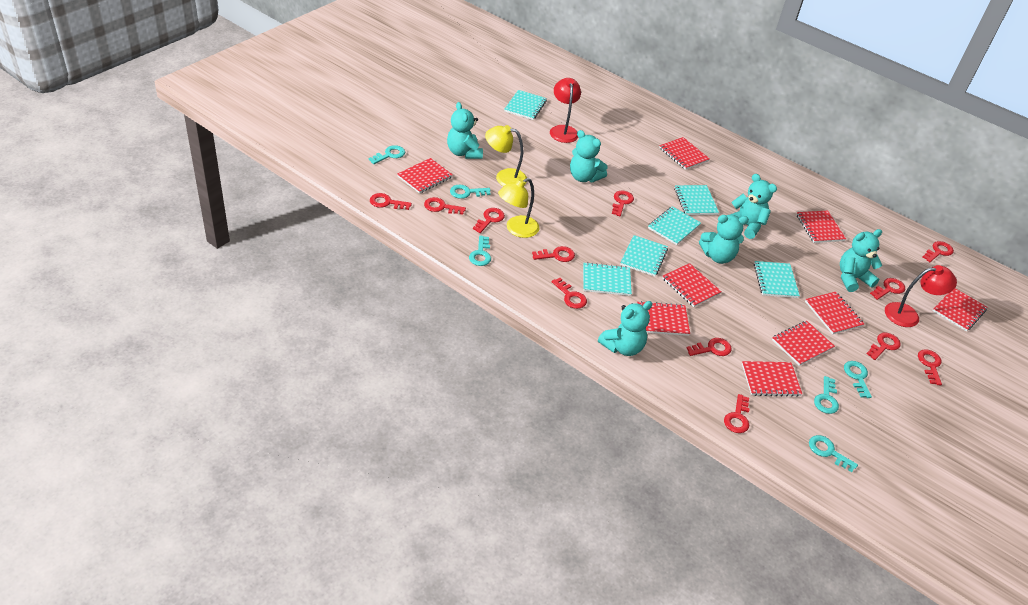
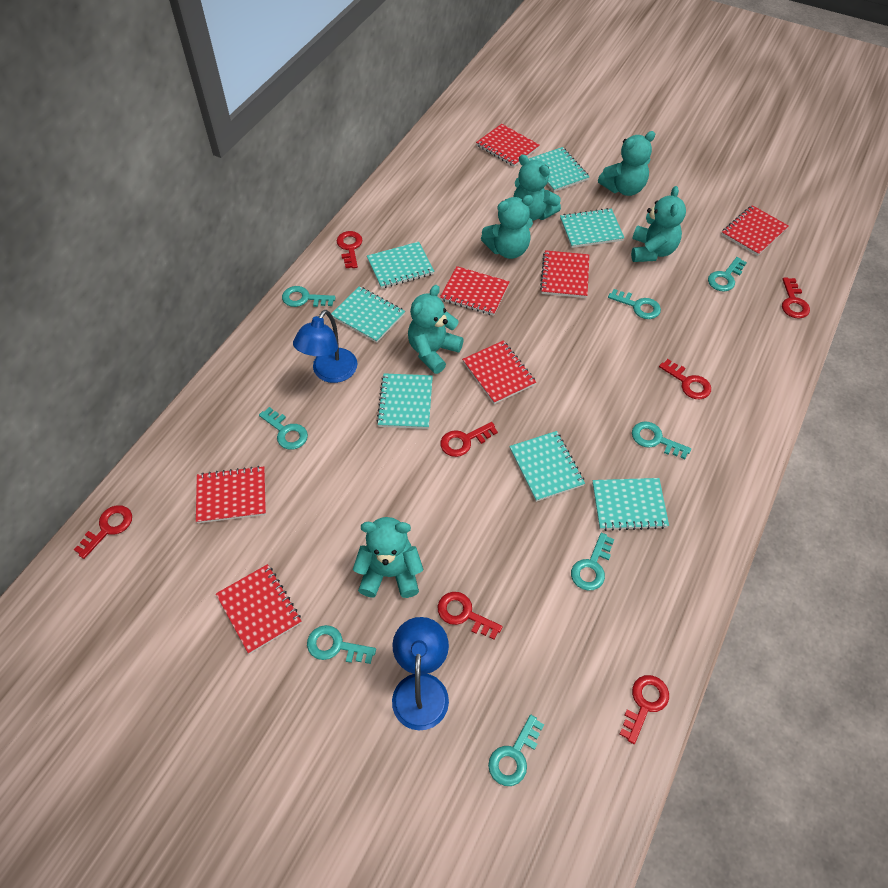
blue lamp: 0 -> 2
red key: 12 -> 7
red lamp: 2 -> 0
red notebook: 9 -> 7
turquoise key: 6 -> 8
turquoise notebook: 6 -> 7
yellow lamp: 2 -> 0

